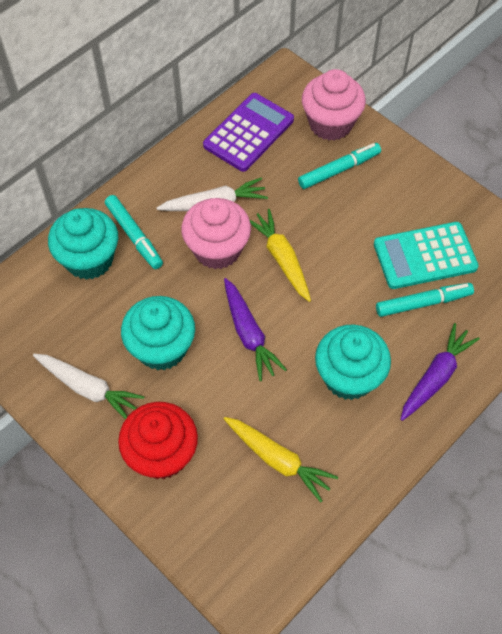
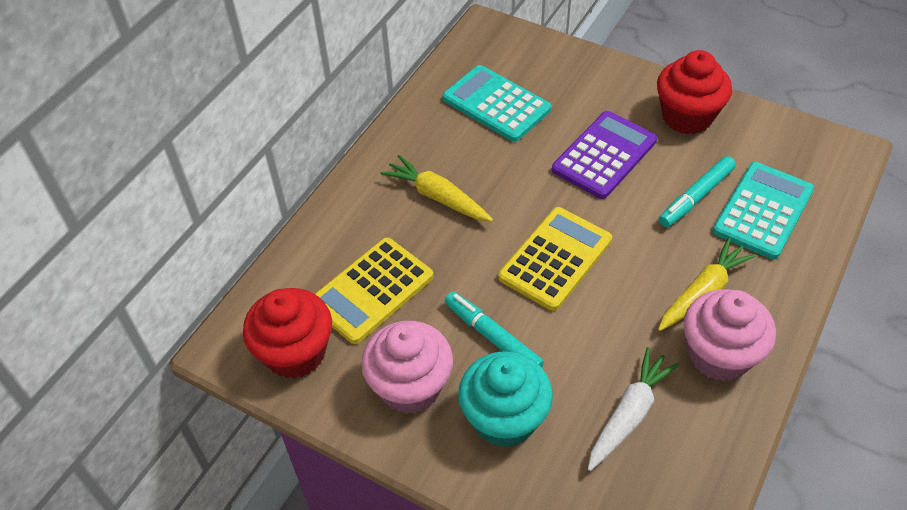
purple carrot: 2 -> 0
red cupcake: 1 -> 2
turquoise calculator: 1 -> 2
turquoise cupcake: 3 -> 1
turquoise marker: 3 -> 2
white carrot: 2 -> 1
yellow calculator: 0 -> 2

